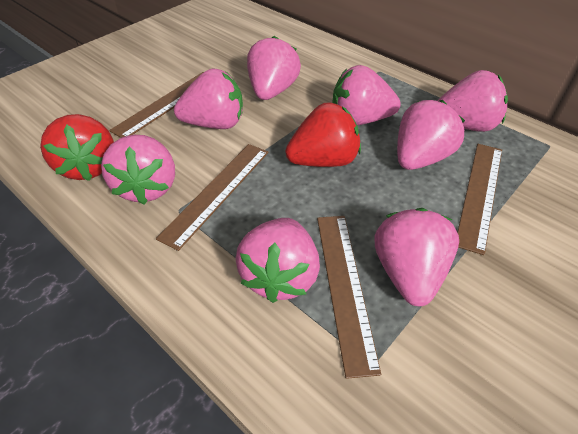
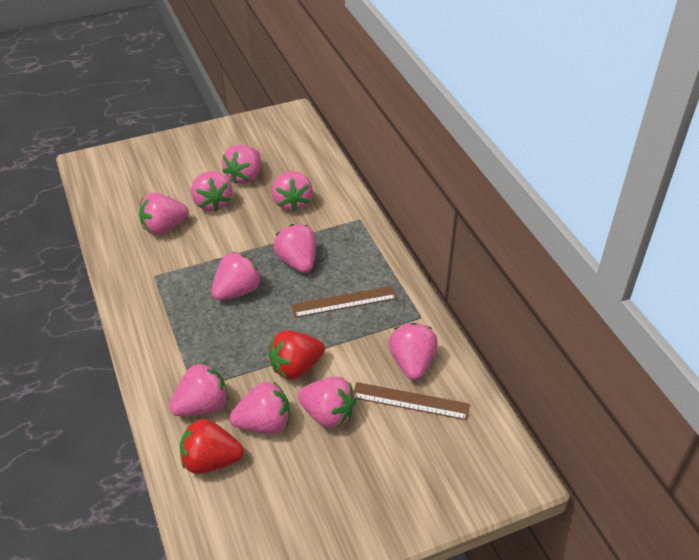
brown ruler: 4 -> 2
pink strawberry: 8 -> 10

